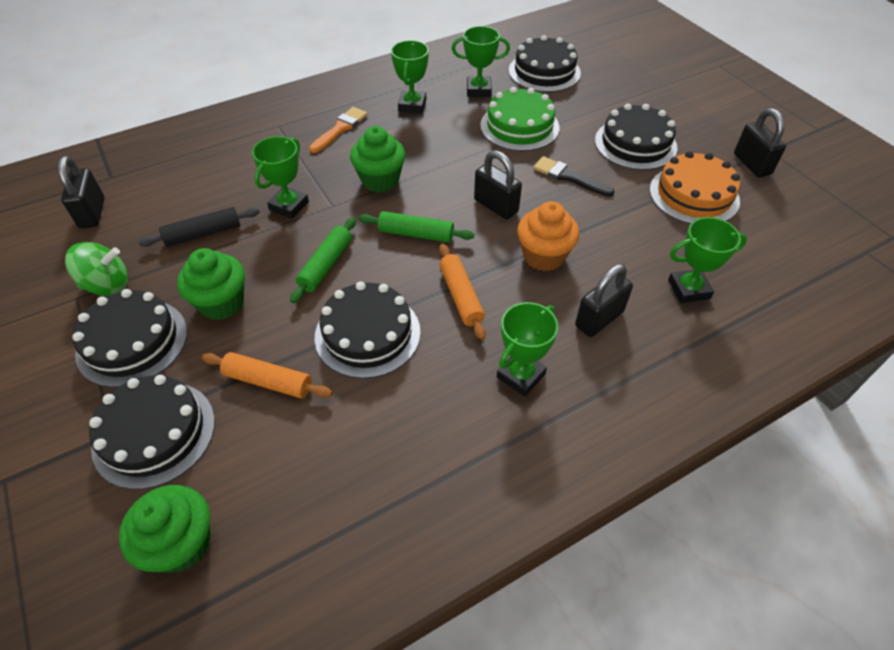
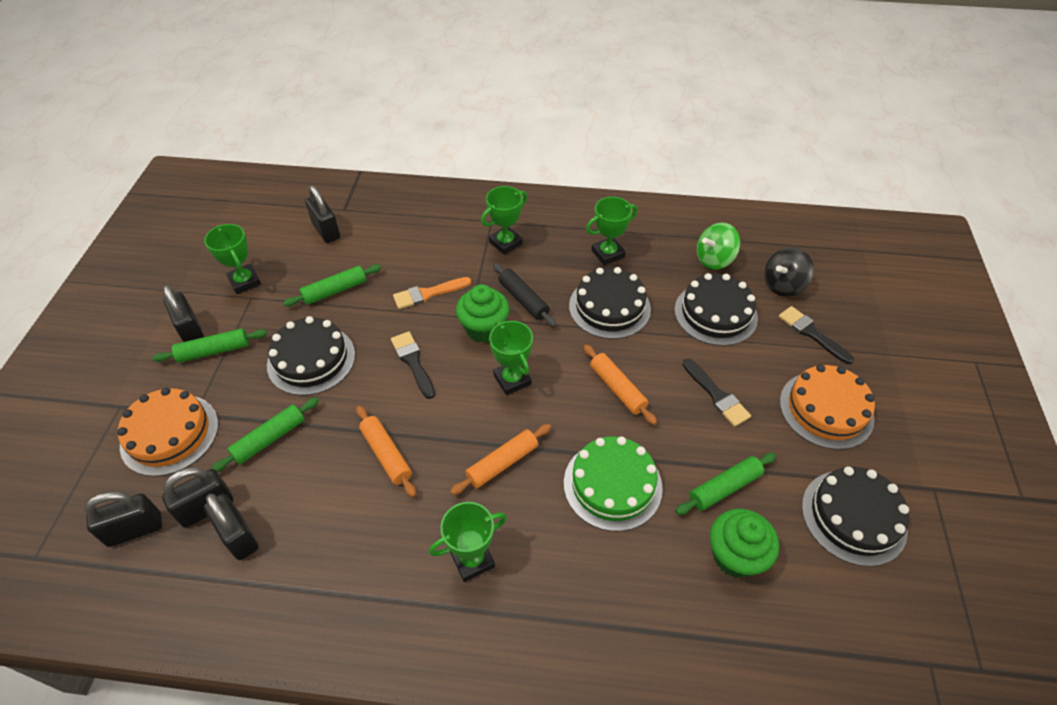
black brush: 1 -> 3
black cake: 5 -> 4
black padlock: 4 -> 5
black spinning top: 0 -> 1
green cupcake: 3 -> 2
green rolling pin: 2 -> 4
orange cake: 1 -> 2
orange cupcake: 1 -> 0
orange rolling pin: 2 -> 3

